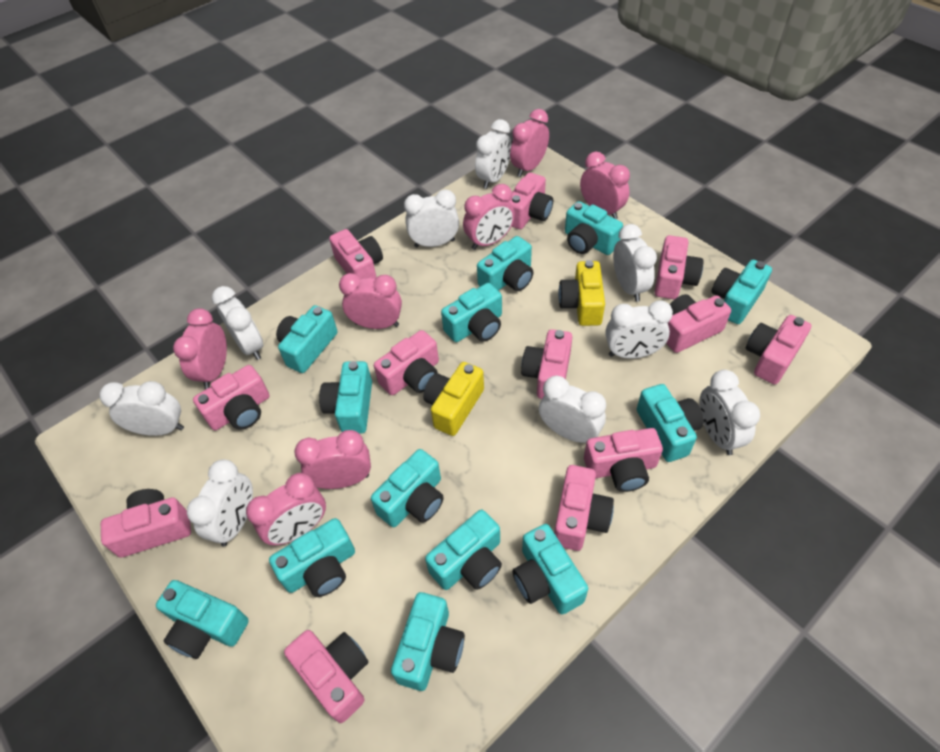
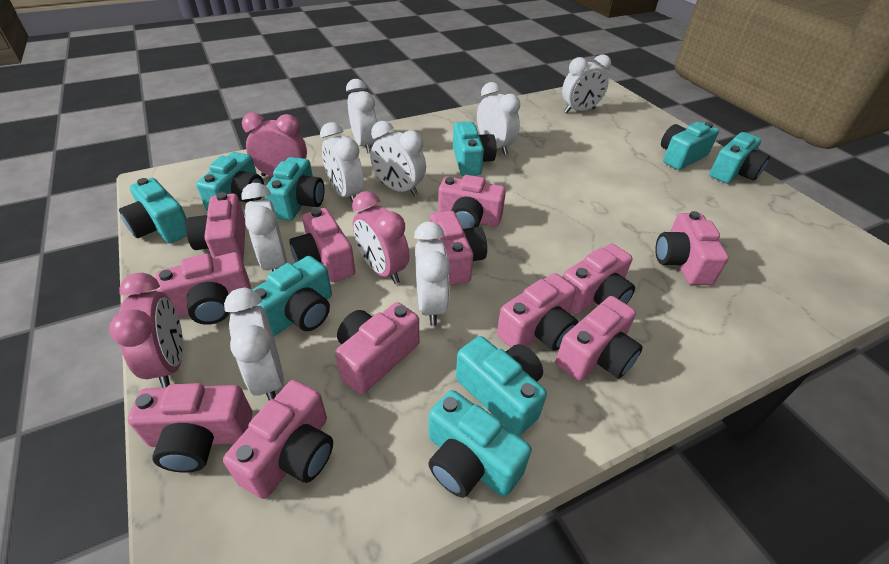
pink clock: 7 -> 3
turquoise camera: 13 -> 9
white clock: 9 -> 8
yellow camera: 2 -> 0

